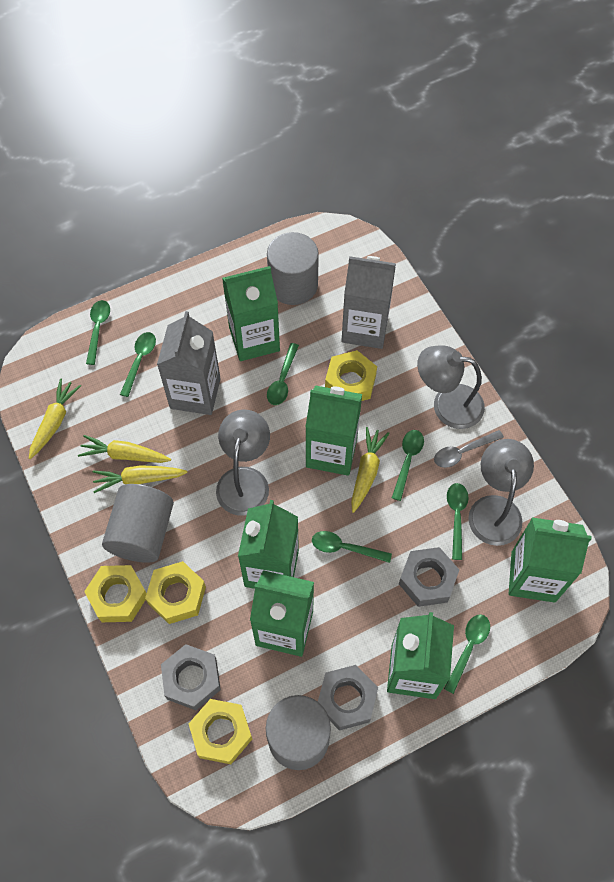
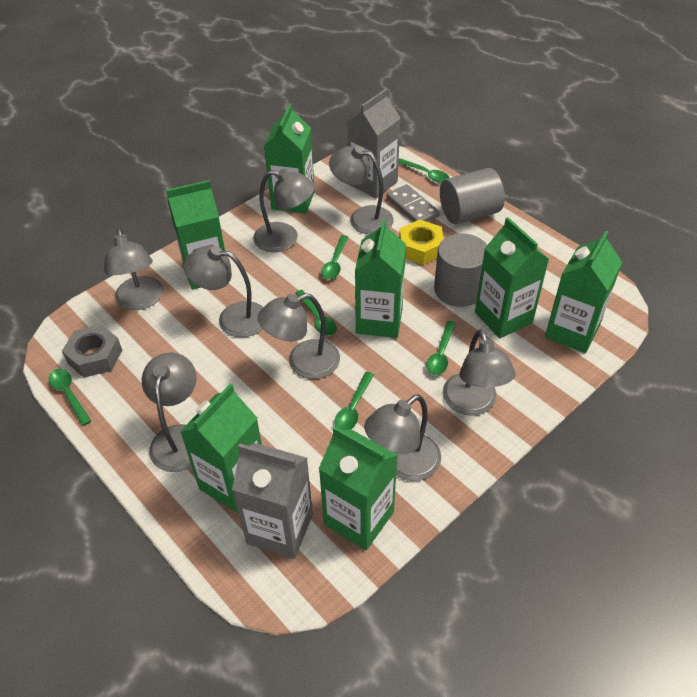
green carton: 6 -> 7
green spoon: 7 -> 6
grey cylinder: 3 -> 2
grey domino: 0 -> 1
grey lamp: 3 -> 8
grey nut: 3 -> 1
grey spoon: 1 -> 0
yellow carrot: 4 -> 0
yellow nut: 4 -> 1

